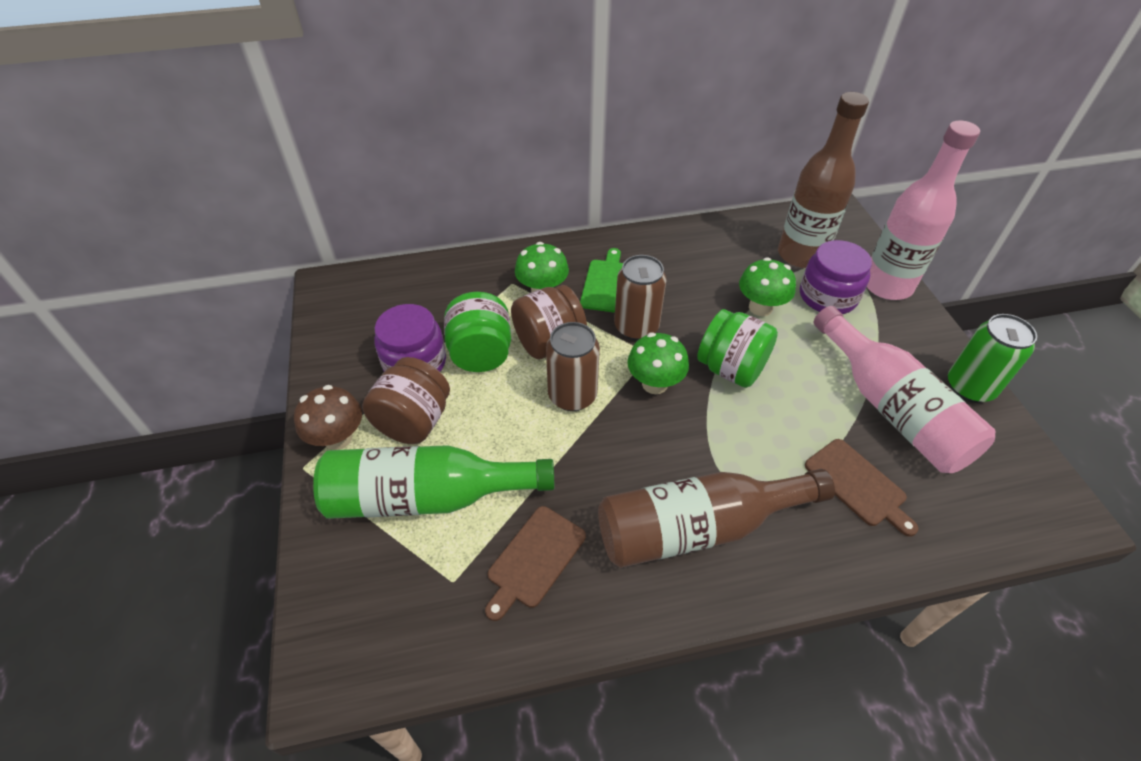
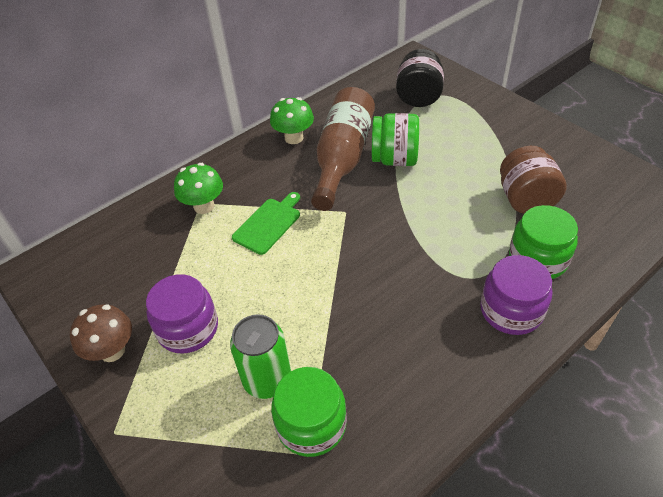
black jar: 0 -> 1
brown bottle: 2 -> 1
brown can: 2 -> 0
brown cutting board: 2 -> 0
brown jar: 2 -> 1
green bottle: 1 -> 0
green jar: 2 -> 3
green mushroom: 3 -> 2
pink bottle: 2 -> 0

